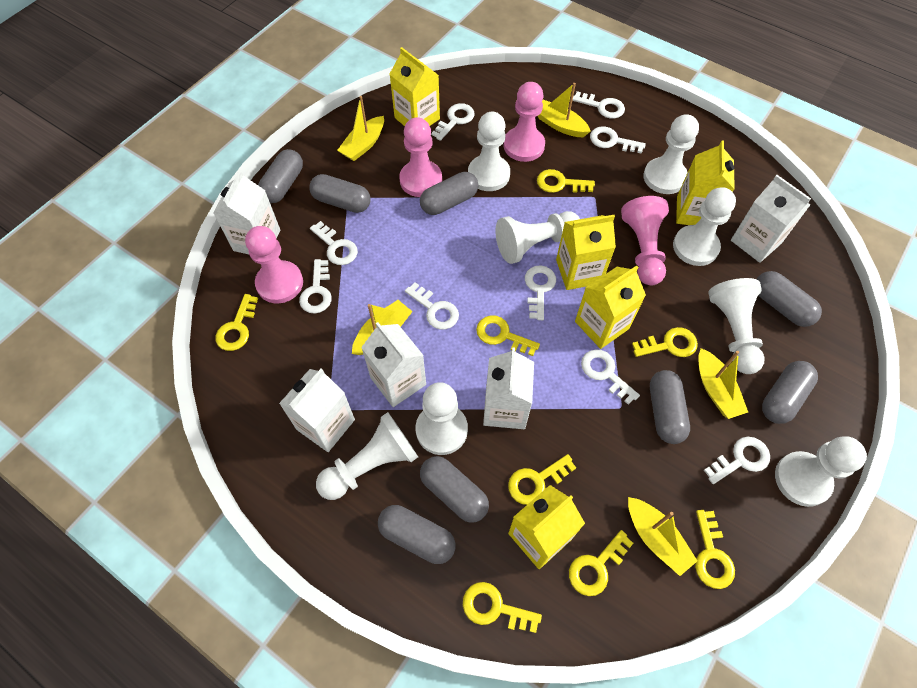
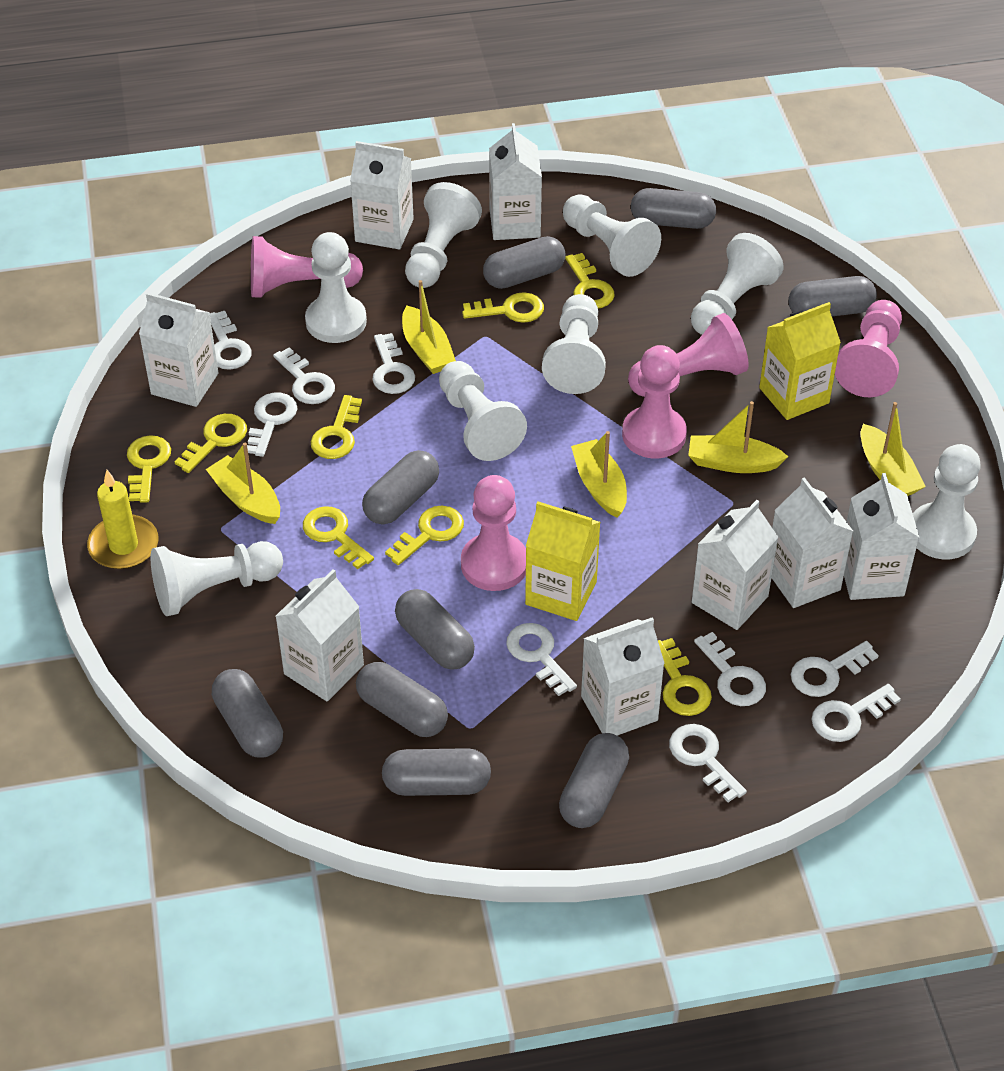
grey capsule: 8 -> 9
pink pawn: 4 -> 5
white carton: 5 -> 8
yellow candle: 0 -> 1
yellow carton: 5 -> 2

